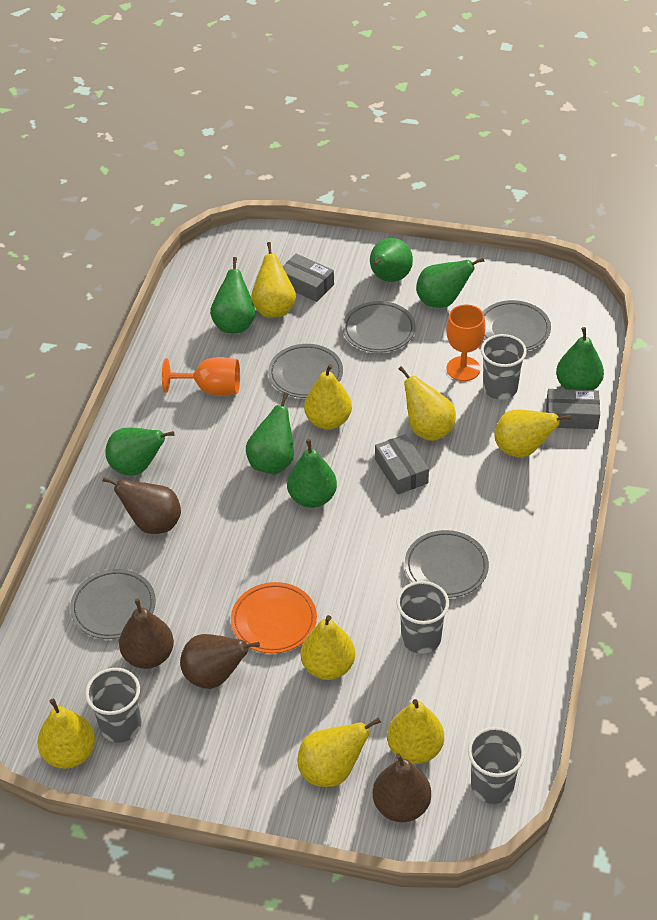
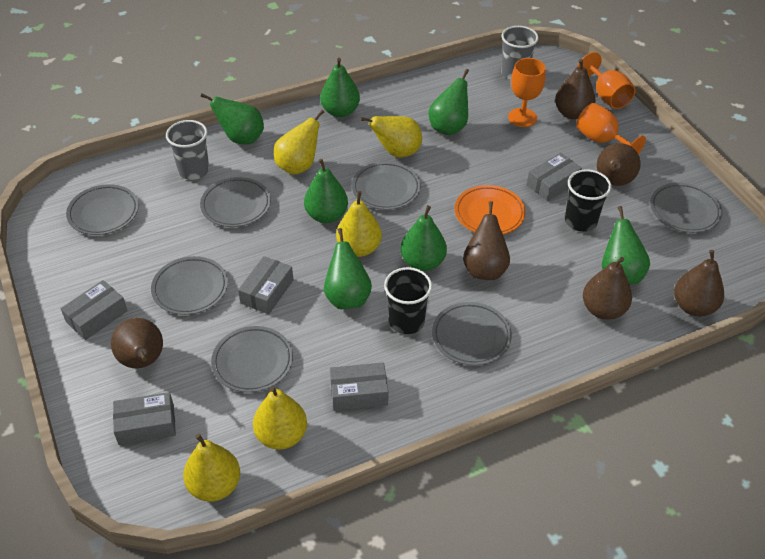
black cup: 0 -> 2
brown pear: 4 -> 6
grey box: 3 -> 5
grey cup: 4 -> 2
grey plate: 5 -> 7
orange goblet: 2 -> 3
yellow pear: 8 -> 5

